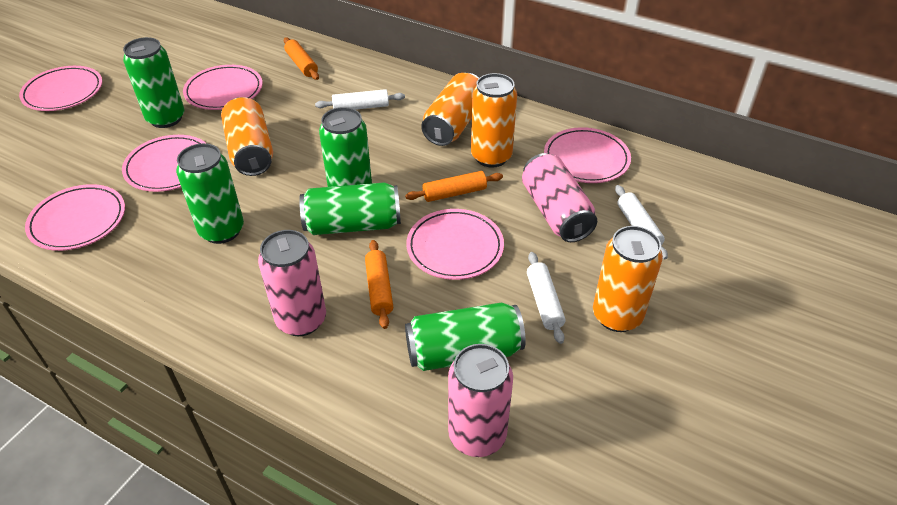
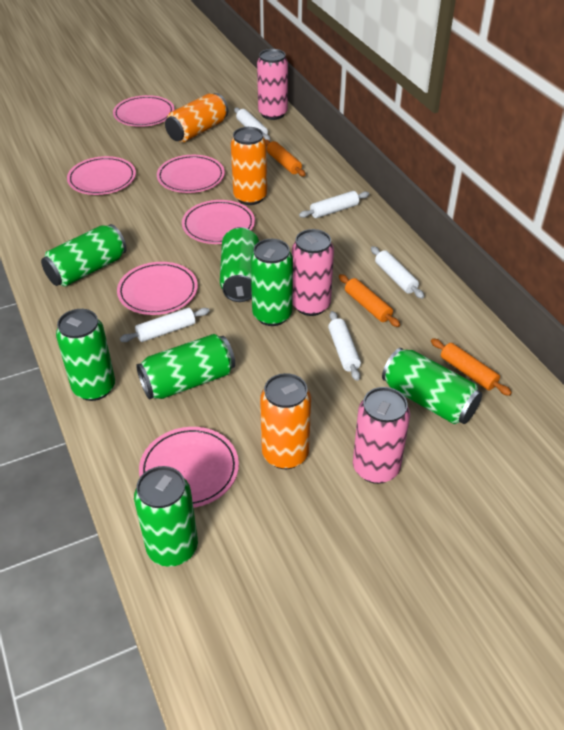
green can: 5 -> 7
orange can: 4 -> 3
white rolling pin: 3 -> 5

